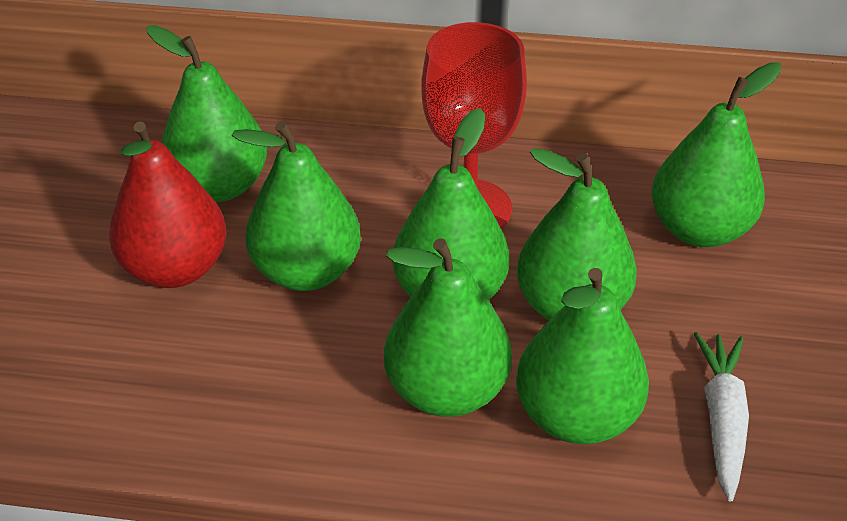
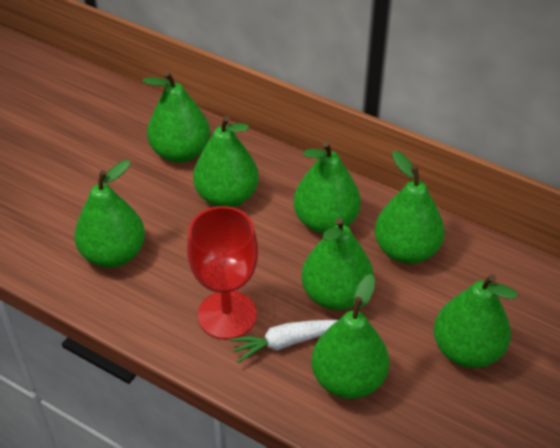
green pear: 7 -> 8
red pear: 1 -> 0

